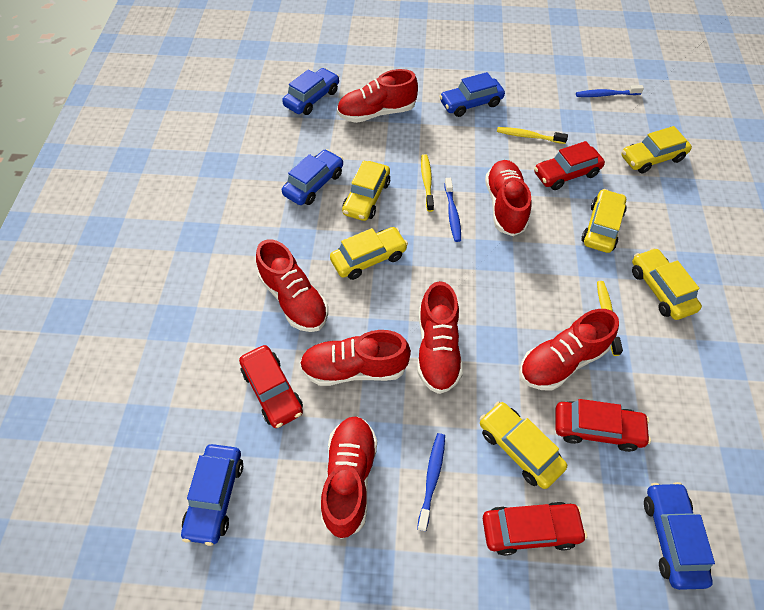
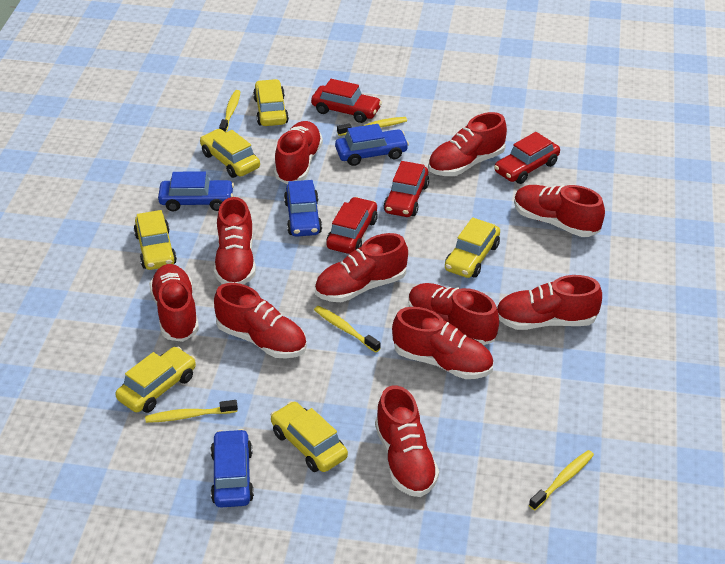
blue car: 5 -> 4
blue toothbrush: 3 -> 0
red shoe: 7 -> 11
yellow toothbrush: 3 -> 5

